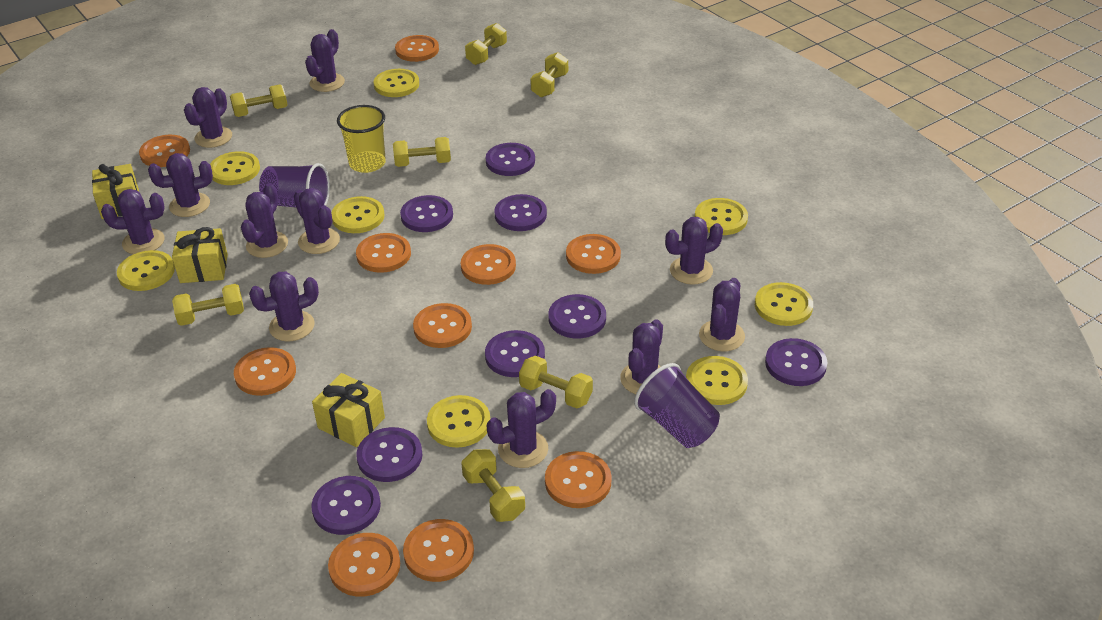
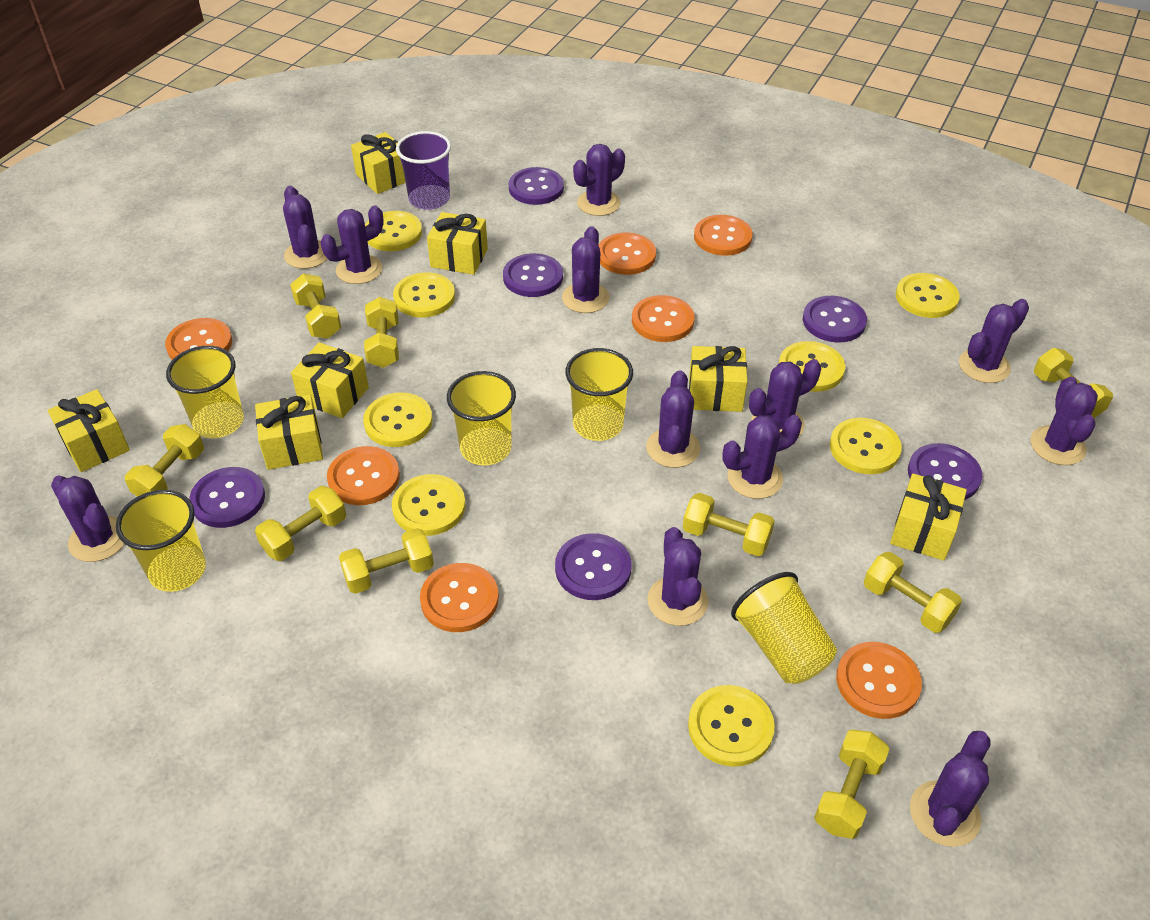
orange button: 10 -> 7
purple button: 8 -> 6
purple cactus: 11 -> 12
purple cup: 2 -> 1
yellow cup: 1 -> 5
yellow dumbbell: 7 -> 9
yellow gift: 3 -> 7

